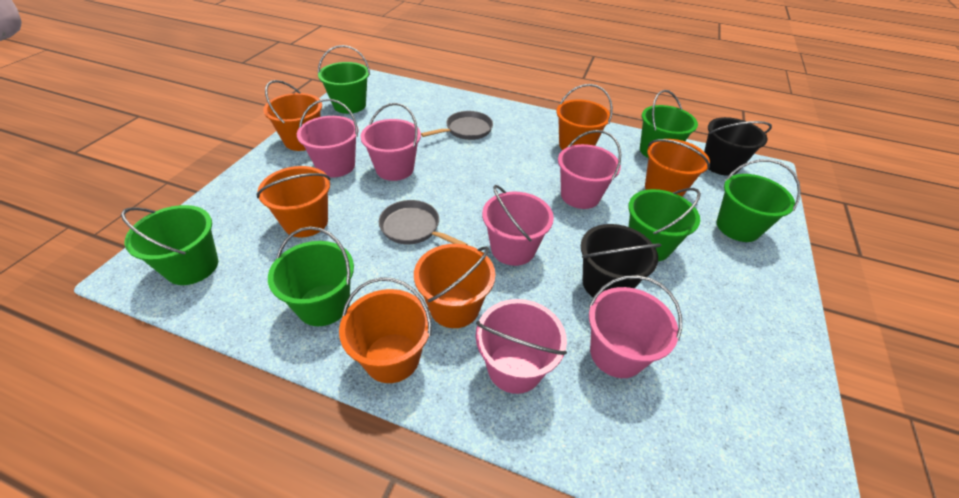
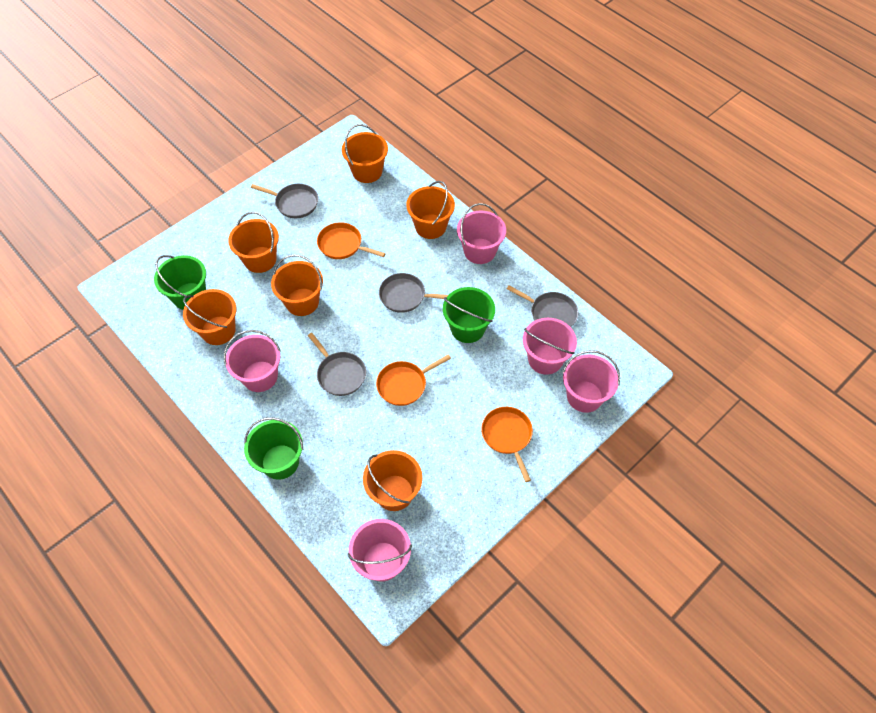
black bucket: 2 -> 0
green bucket: 6 -> 3
grey pan: 2 -> 4
orange pan: 0 -> 3
pink bucket: 6 -> 5

